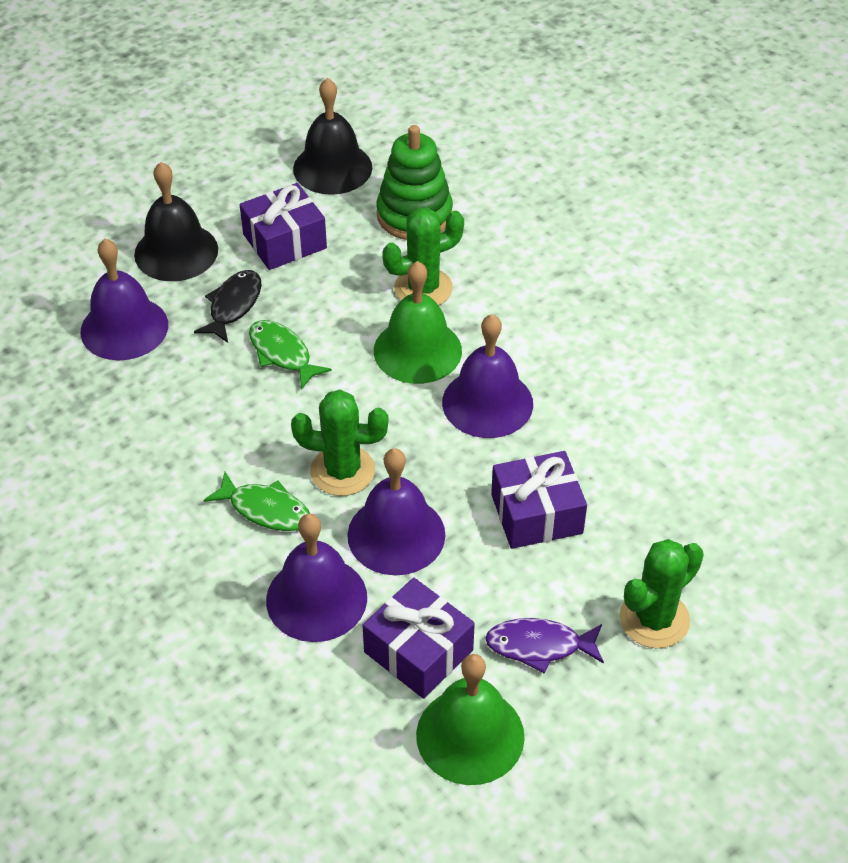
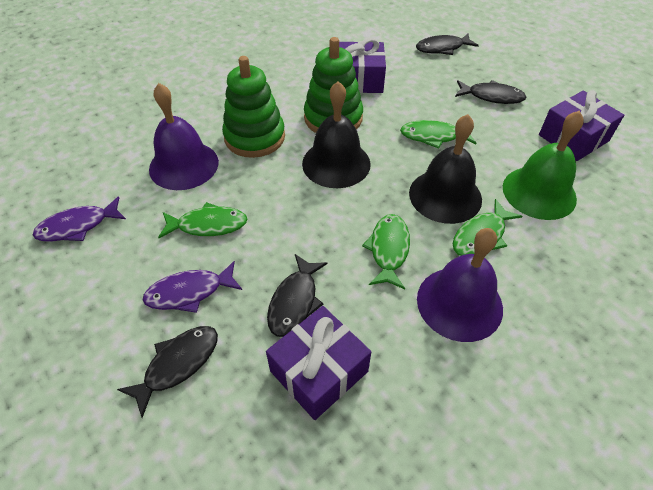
black fish: 1 -> 4
green bell: 2 -> 1
green cactus: 3 -> 0
green fish: 2 -> 4
green stacking toy: 1 -> 2
purple bell: 4 -> 2
purple fish: 1 -> 2

